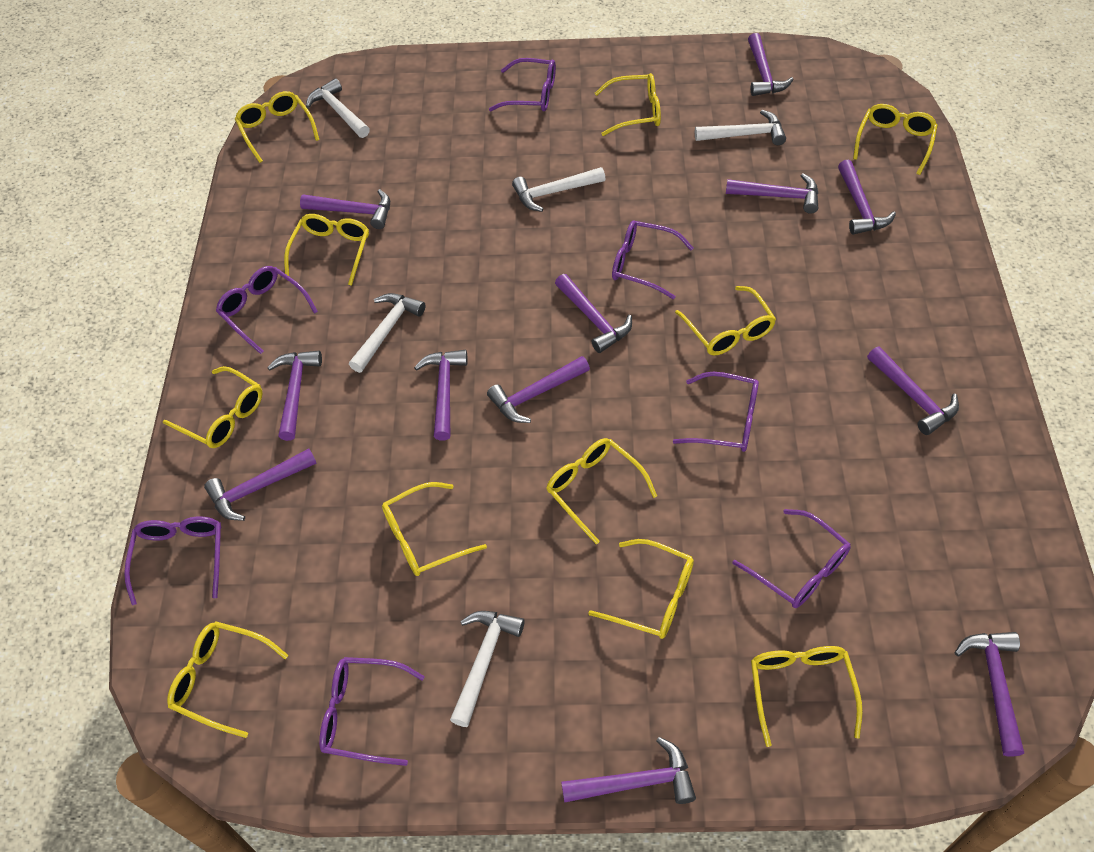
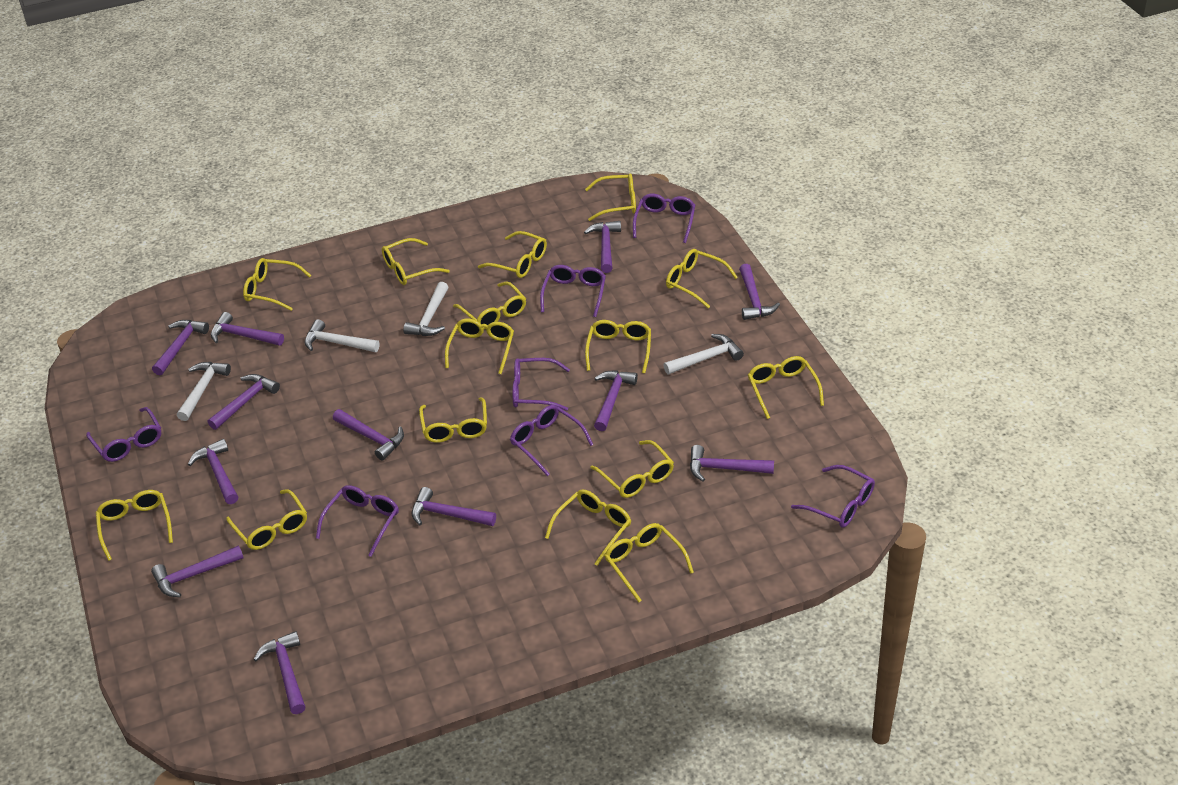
white hammer: 5 -> 4
yellow glasses: 11 -> 15

